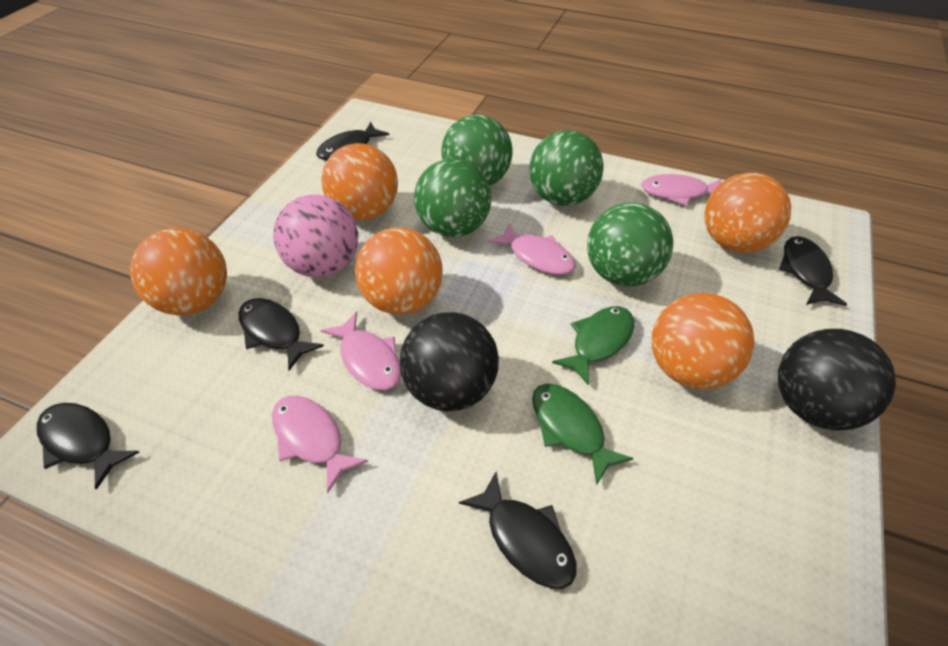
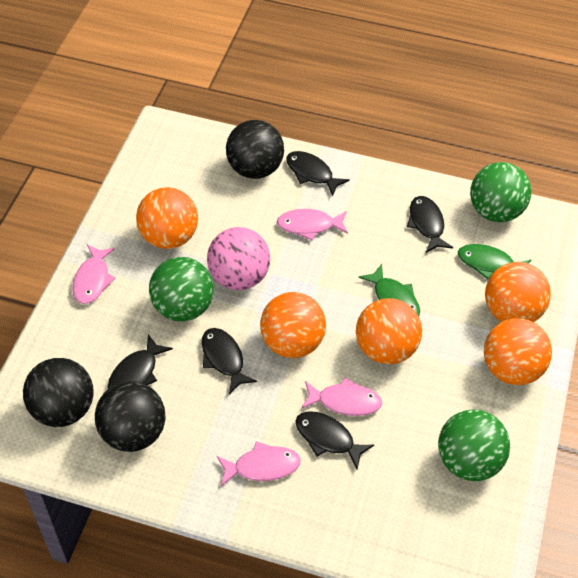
black ball: 2 -> 3
green ball: 4 -> 3

